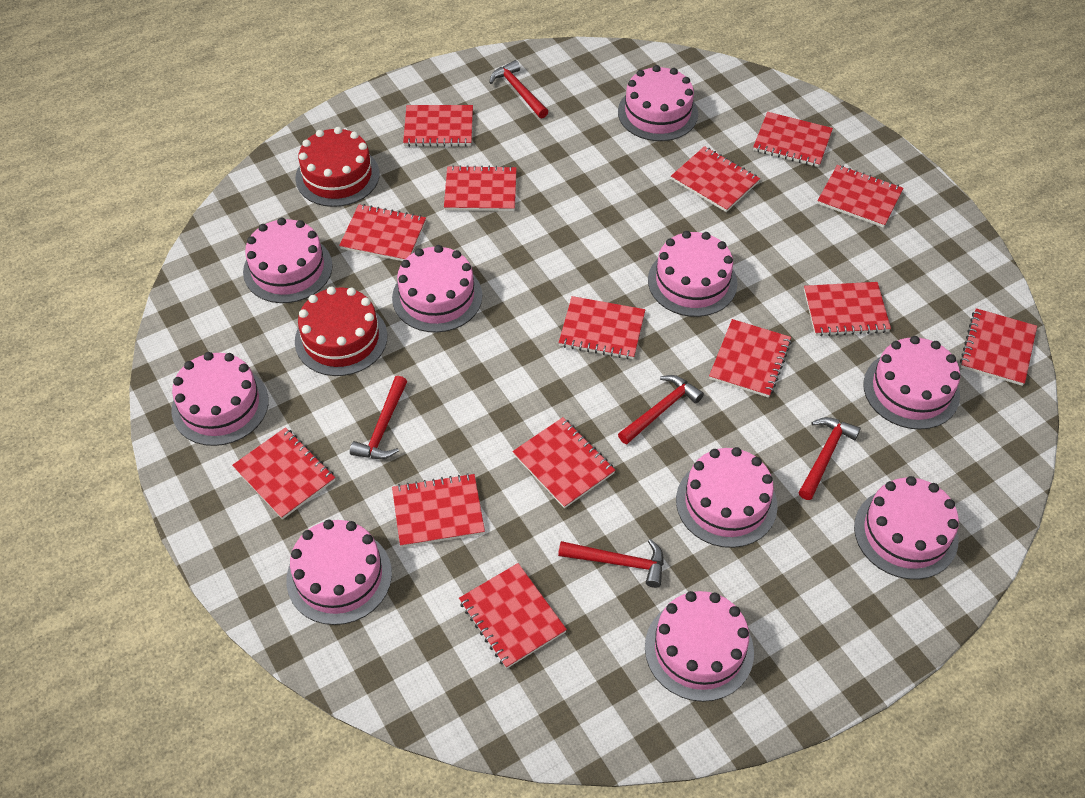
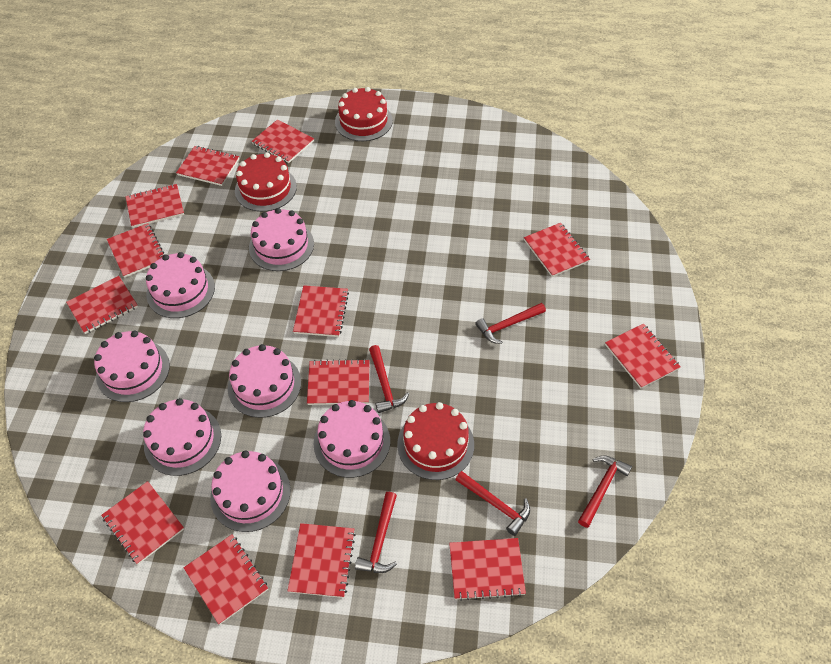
pink cake: 10 -> 7
red cake: 2 -> 3
red notebook: 14 -> 13

